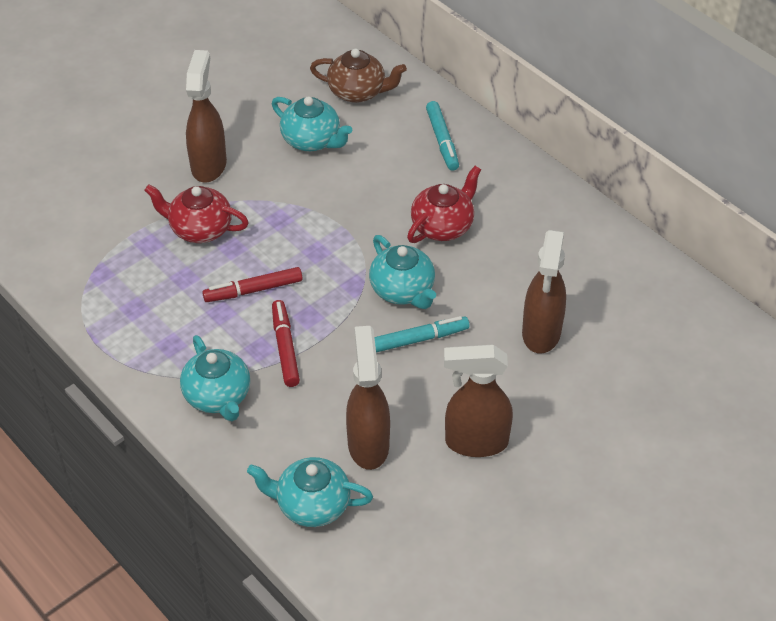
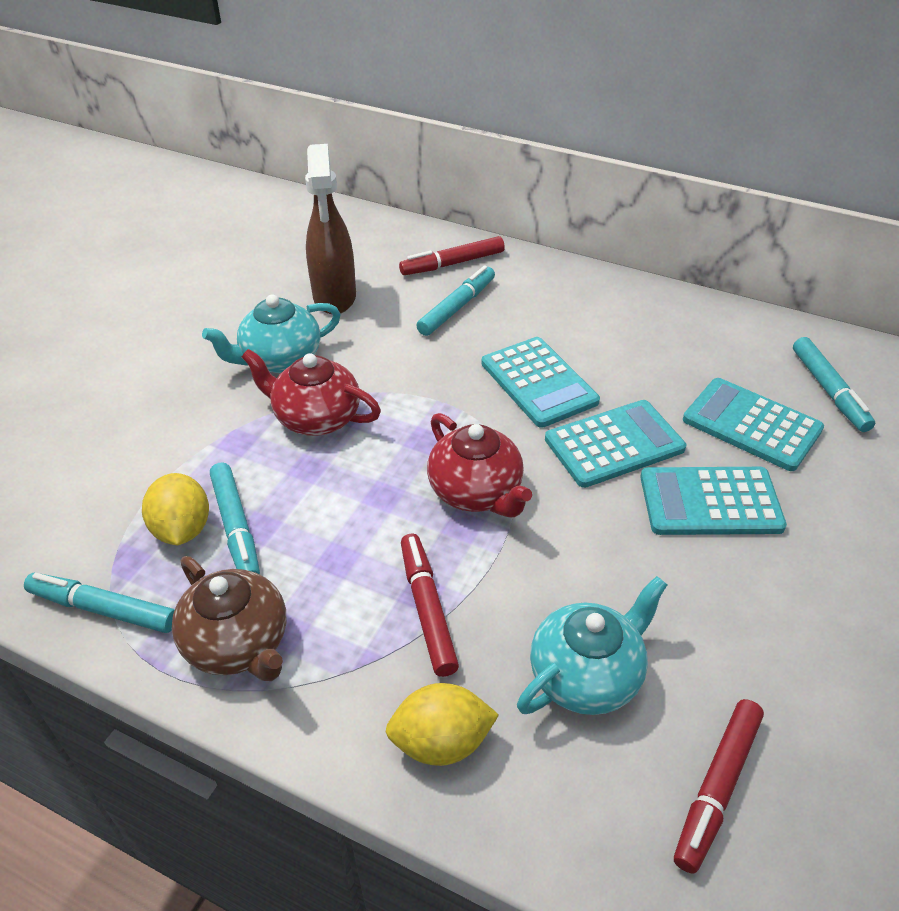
brown spray bottle: 4 -> 1
red marker: 2 -> 3
turquoise calculator: 0 -> 4
turquoise marker: 2 -> 4
turquoise teapot: 4 -> 2
yellow lemon: 0 -> 2

